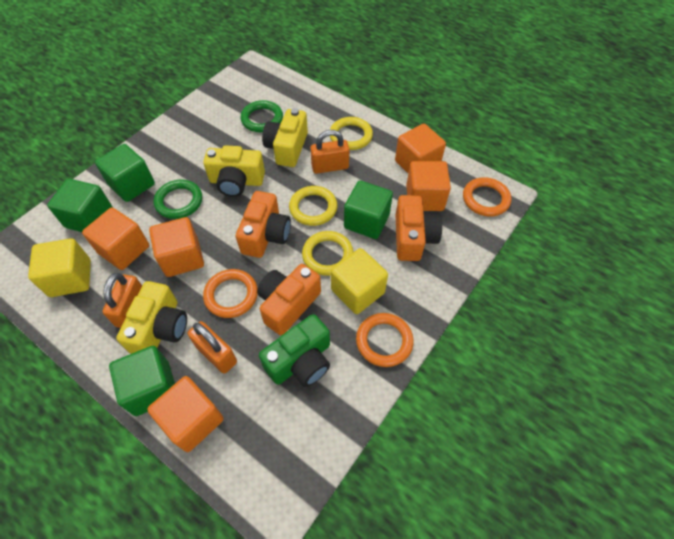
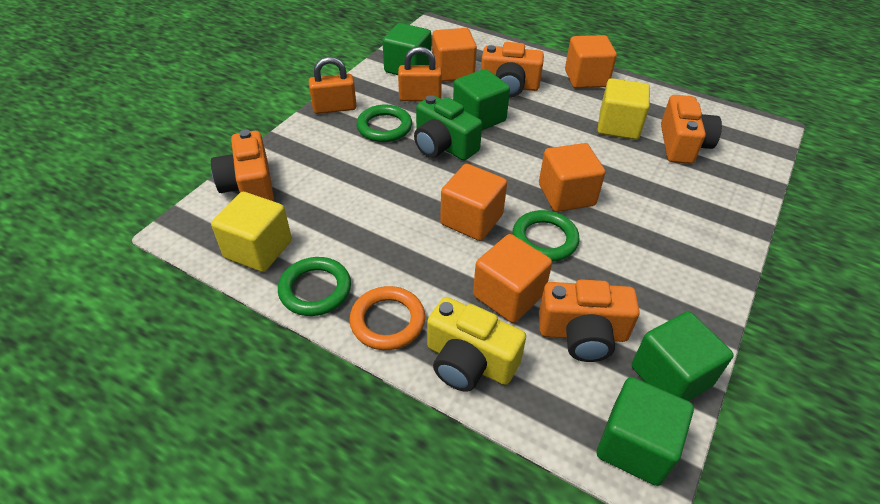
green ring: 2 -> 3
orange camera: 3 -> 4
orange padlock: 3 -> 2
orange ring: 3 -> 1
yellow camera: 3 -> 1
yellow ring: 3 -> 0

